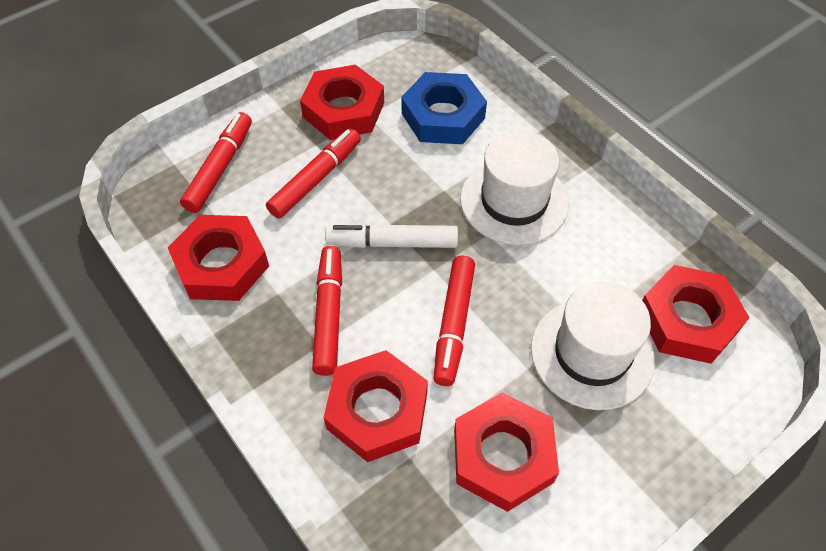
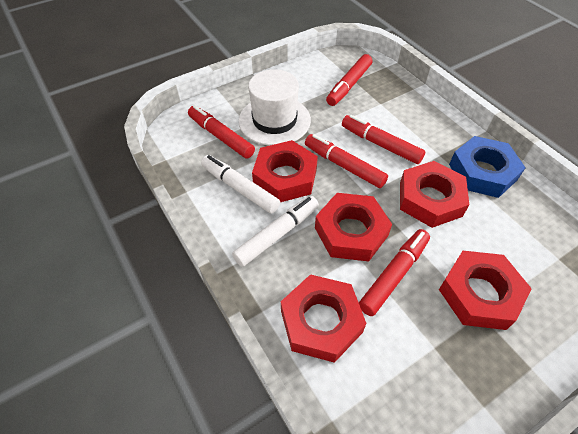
red marker: 4 -> 5
white hat: 2 -> 1
white marker: 1 -> 2

